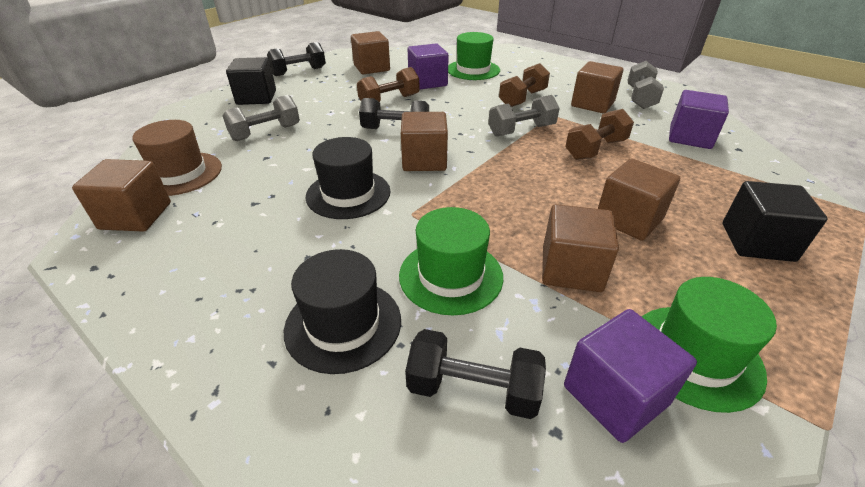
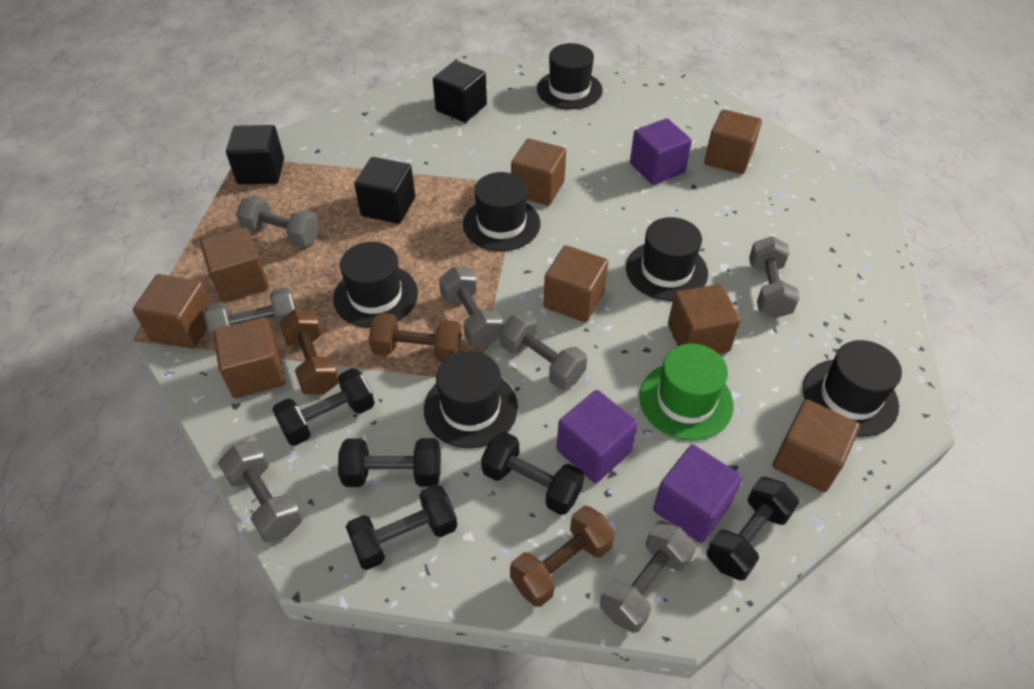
black cube: 2 -> 3
black dumbbell: 3 -> 5
black hat: 2 -> 6
brown cube: 6 -> 8
brown hat: 1 -> 0
green hat: 3 -> 1
grey dumbbell: 3 -> 7

